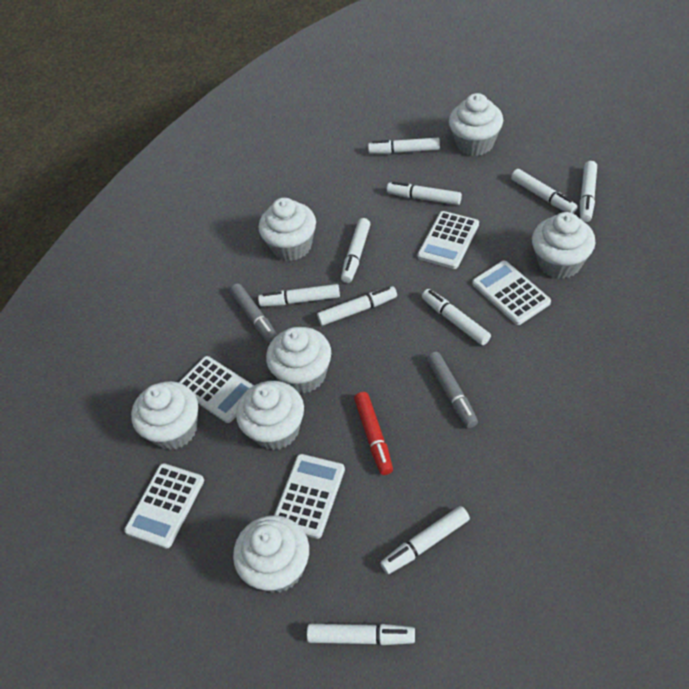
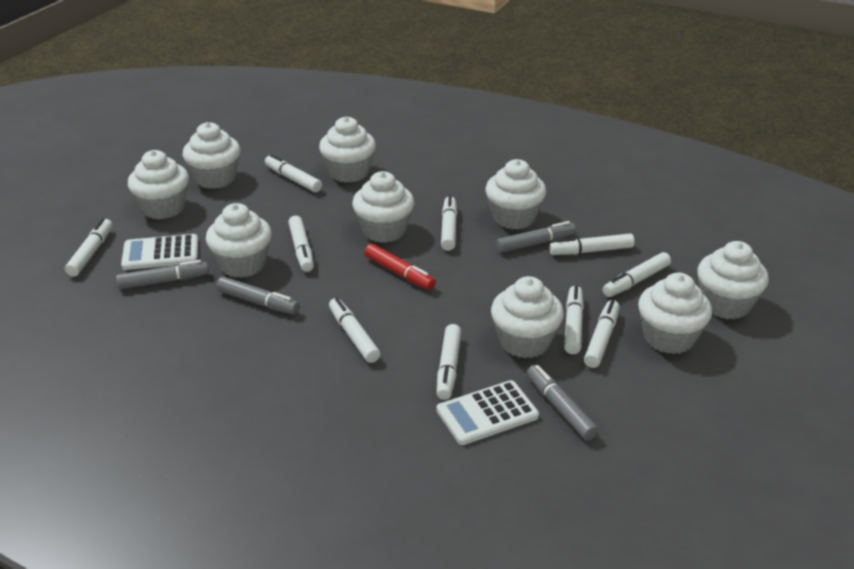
grey marker: 2 -> 4
white calculator: 5 -> 2
white cupcake: 7 -> 9

